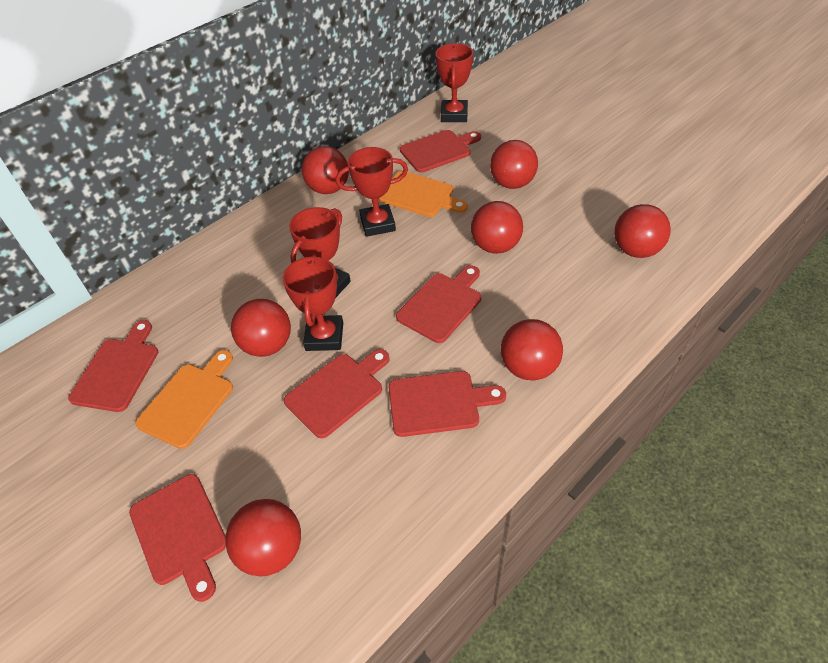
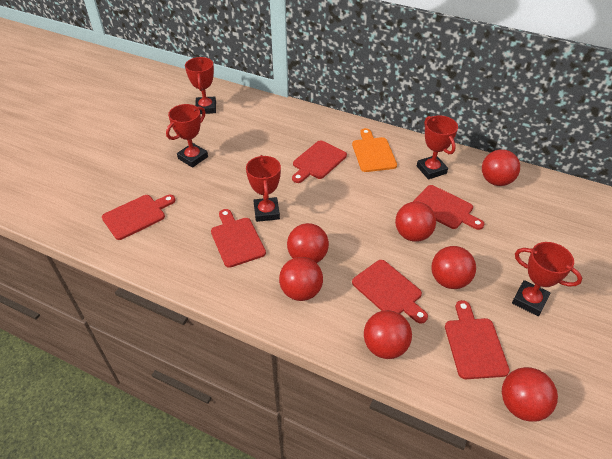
orange cutting board: 2 -> 1
red trophy: 4 -> 5

